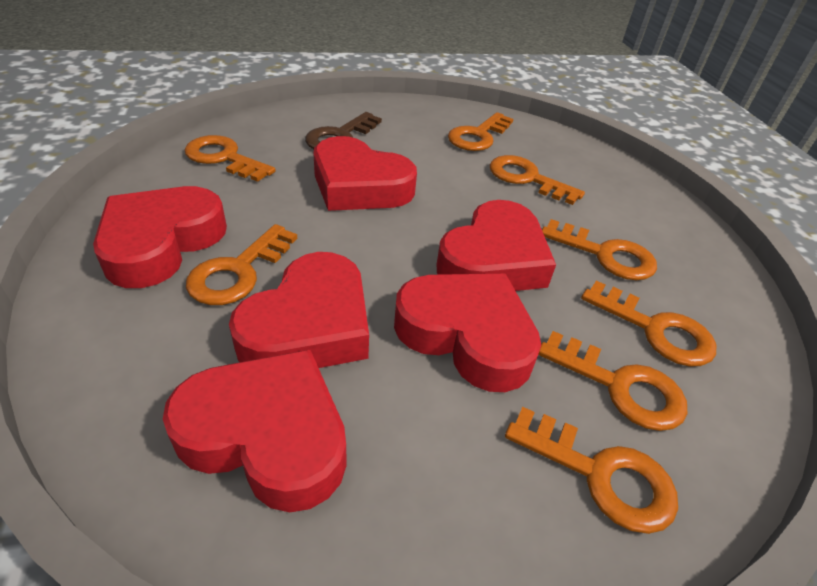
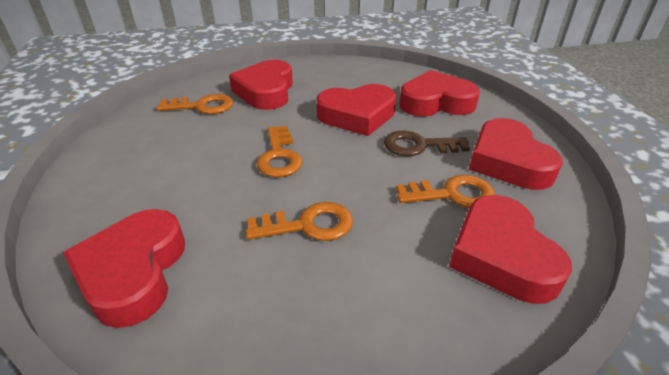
orange key: 8 -> 4

